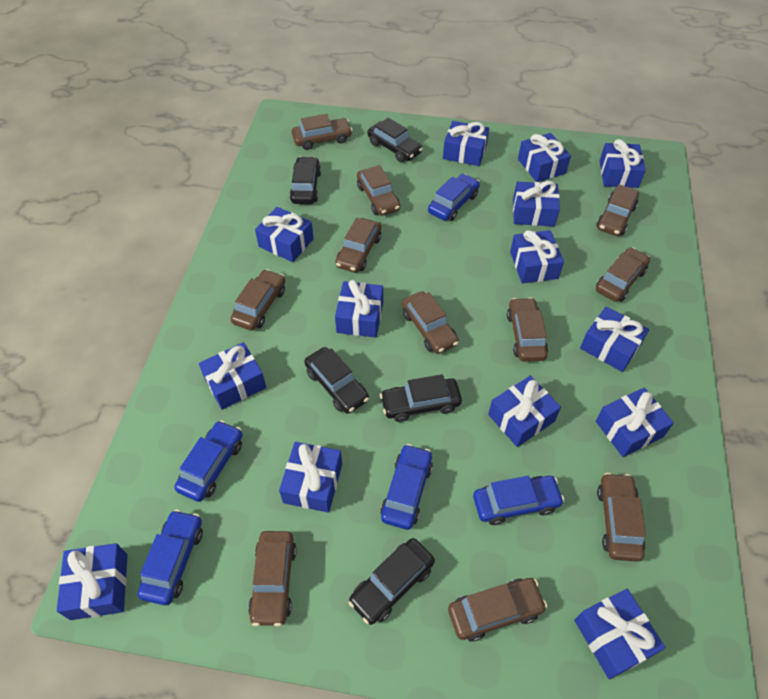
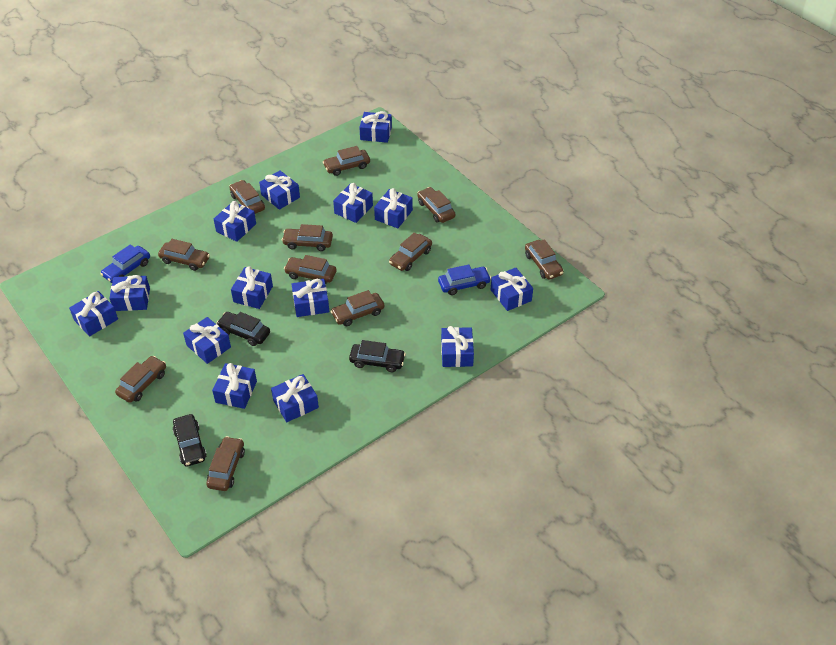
black car: 5 -> 3
blue car: 5 -> 2

